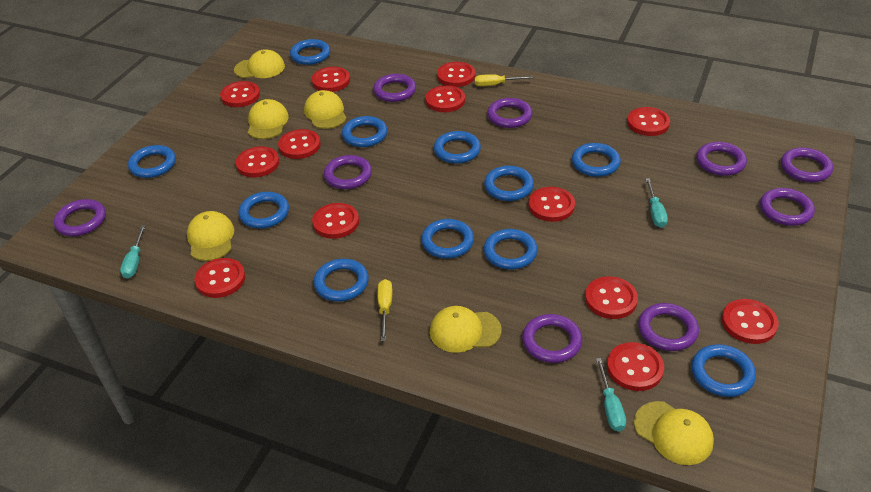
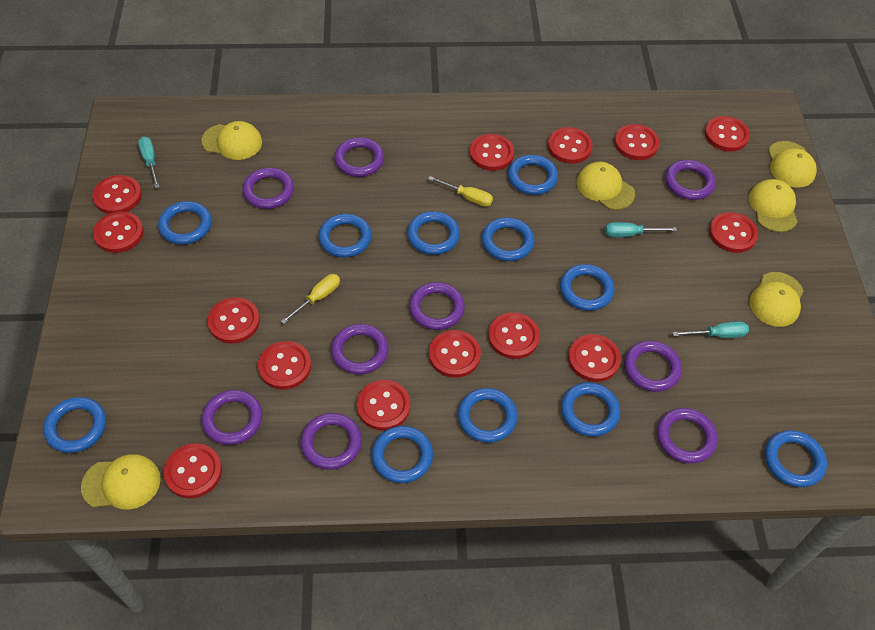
red button: 13 -> 14

